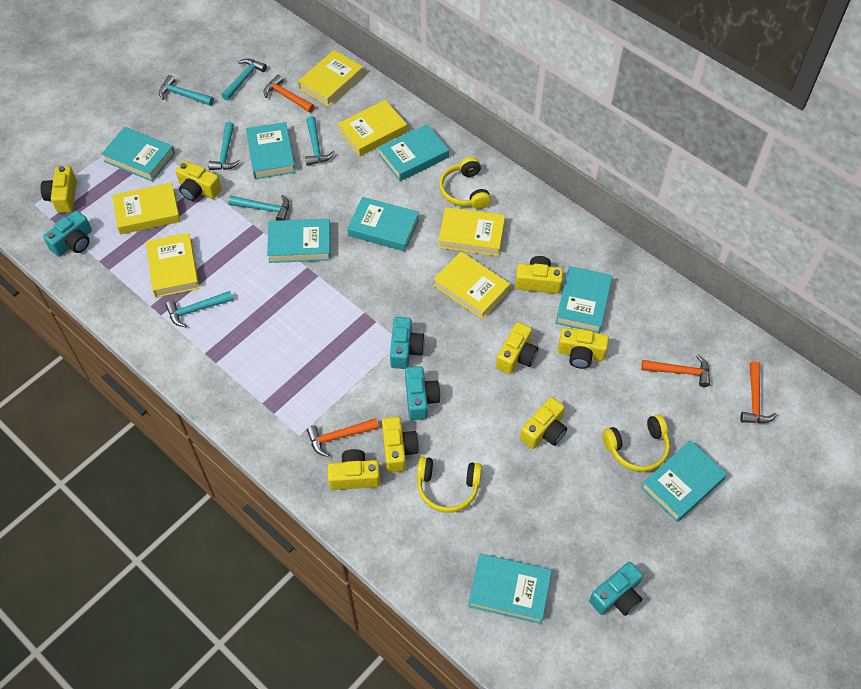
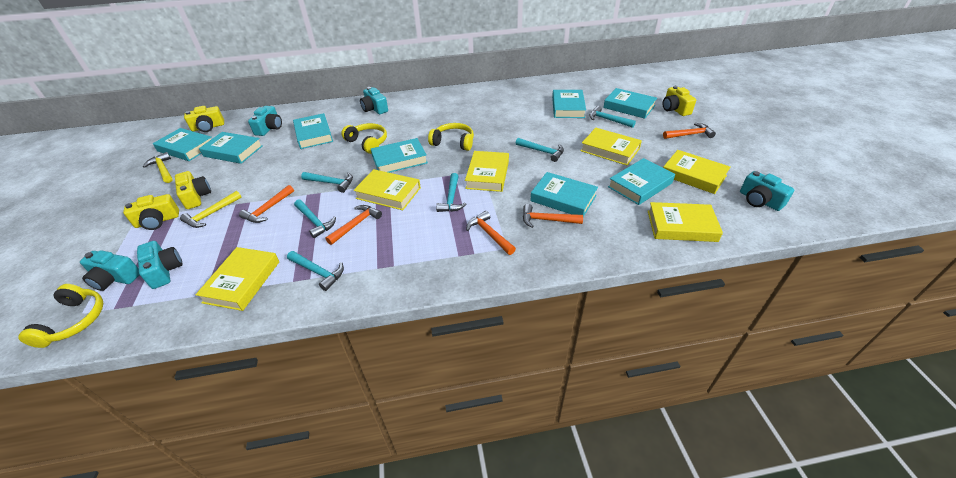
orange hammer: 4 -> 5
turquoise camera: 4 -> 5
yellow camera: 8 -> 4
yellow hammer: 0 -> 2

